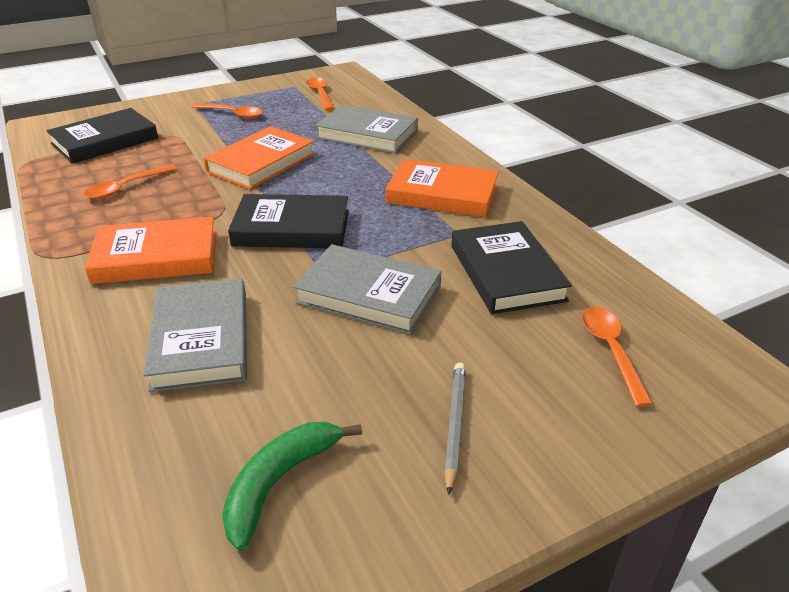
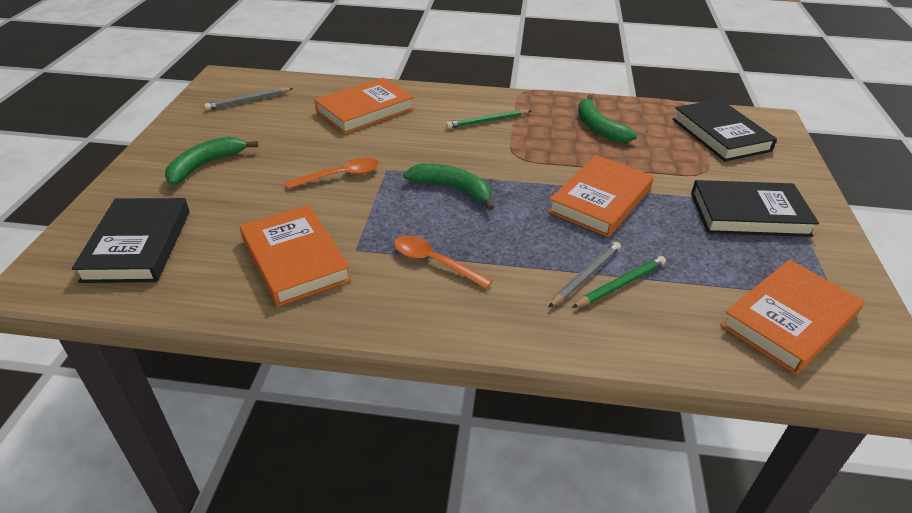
green banana: 1 -> 3
green pencil: 0 -> 2
grey book: 3 -> 0
grey pencil: 1 -> 2
orange book: 3 -> 4
orange spoon: 4 -> 2

